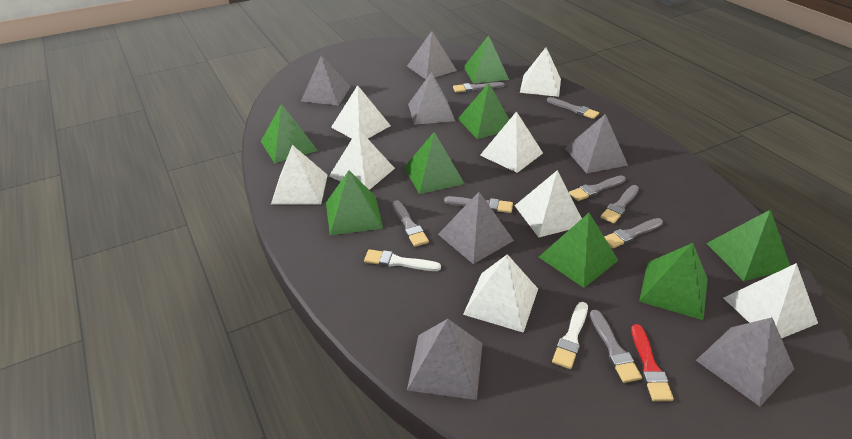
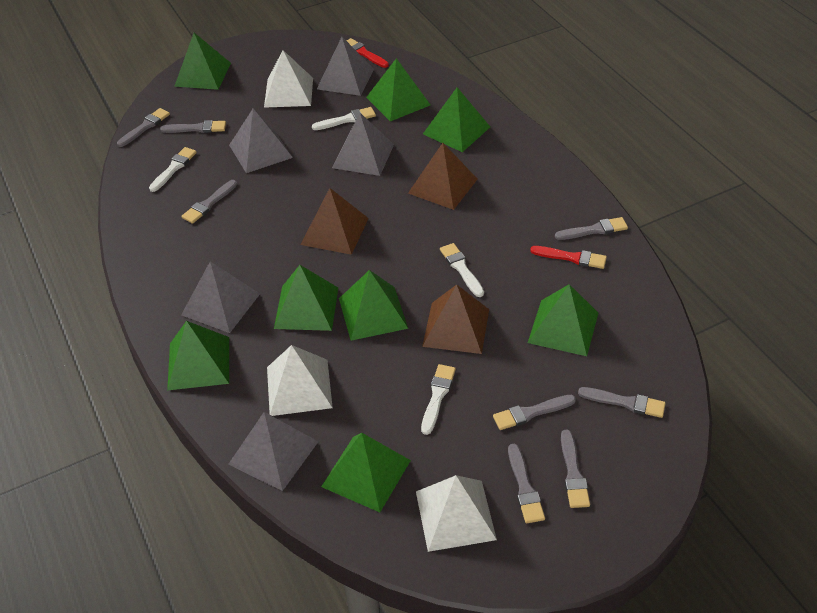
brown pyramid: 0 -> 3
grey pyramid: 7 -> 5
red brush: 1 -> 2
white brush: 2 -> 4
white pyramid: 8 -> 3

